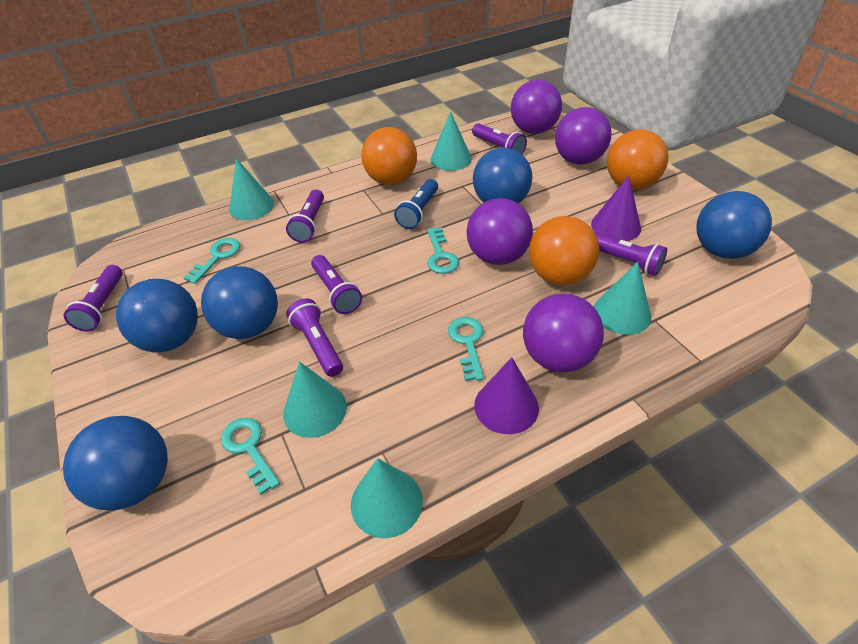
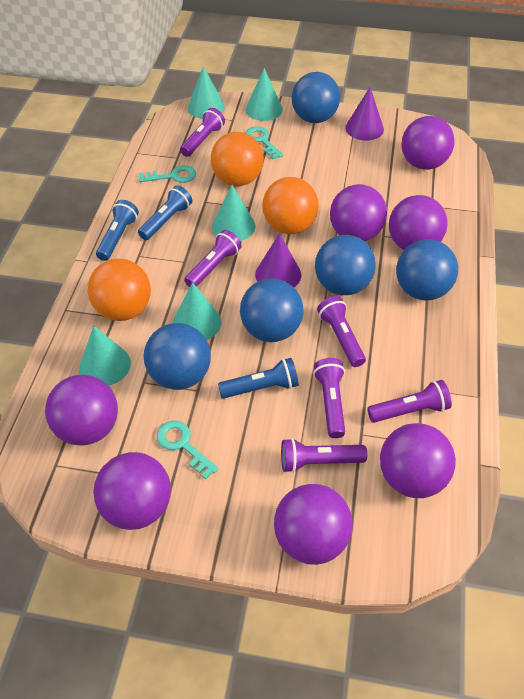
blue flashlight: 1 -> 3
purple ball: 4 -> 7
turquoise key: 4 -> 3

